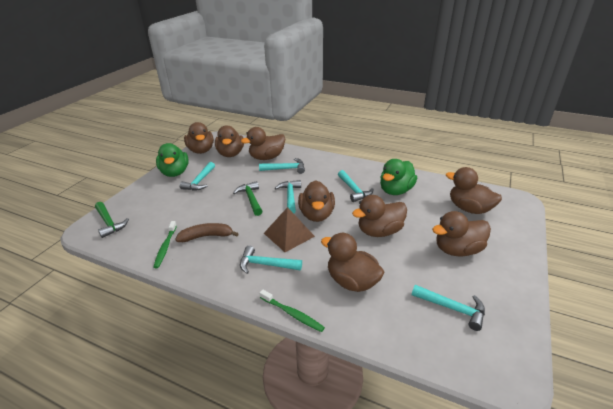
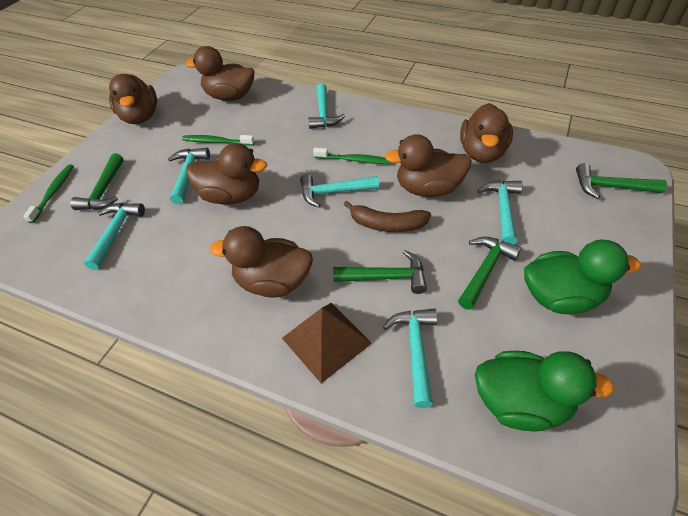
brown duck: 8 -> 6
green hammer: 2 -> 4
green toothbrush: 2 -> 3

